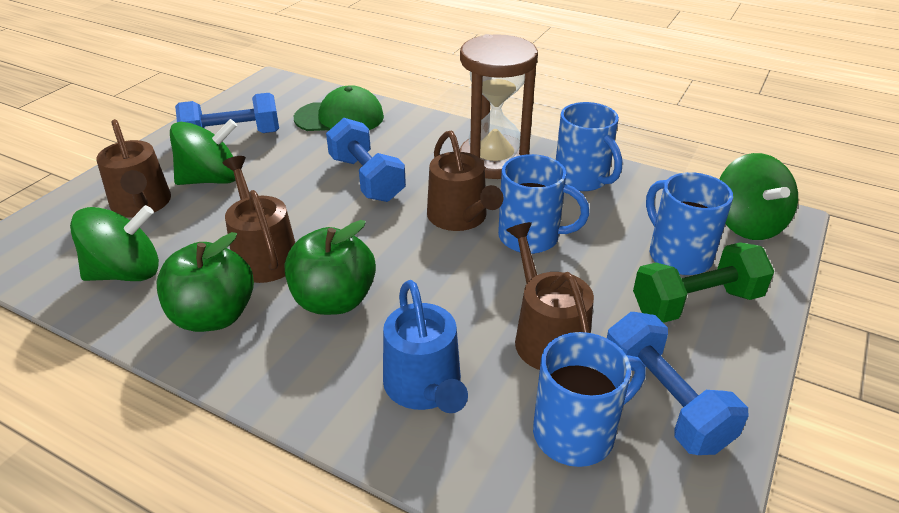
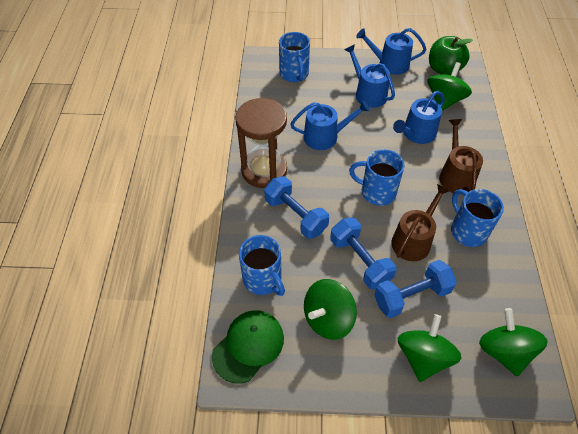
blue watering can: 1 -> 4
brown watering can: 4 -> 2
green apple: 2 -> 1
green dumbbell: 1 -> 0
green spinning top: 3 -> 4

